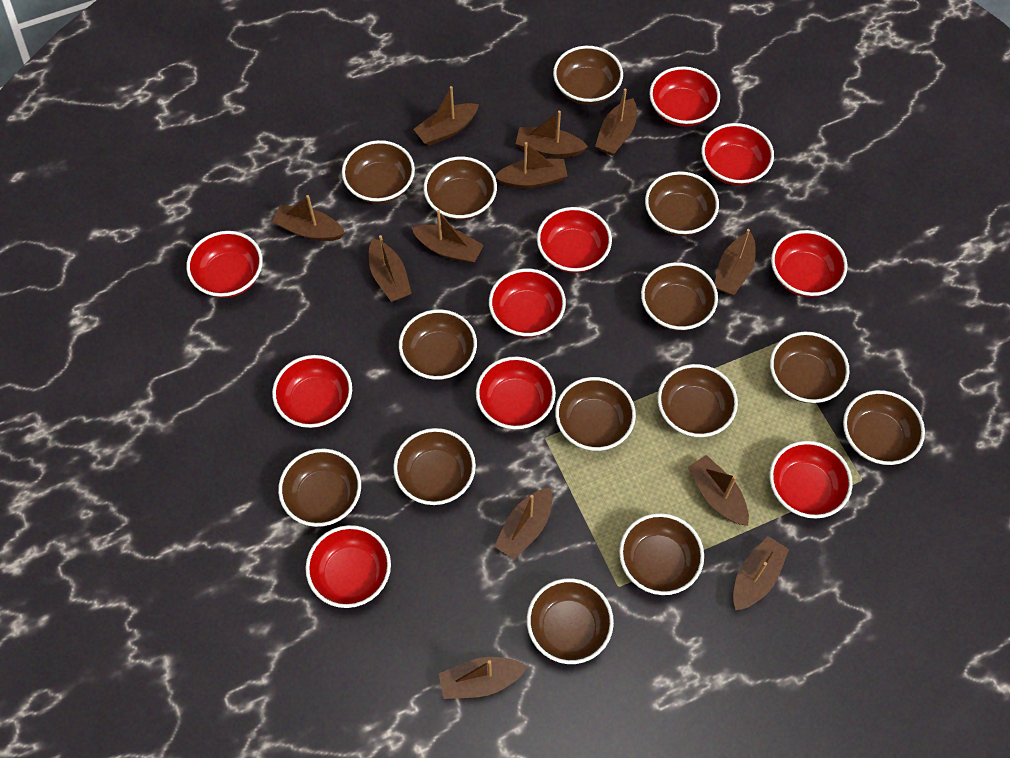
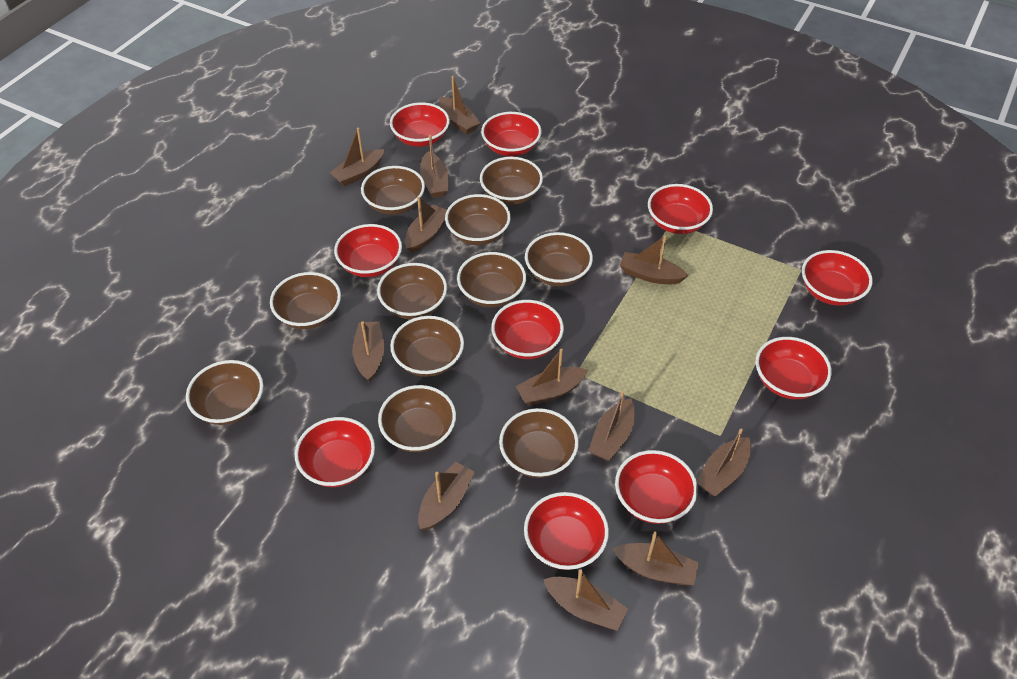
brown bowl: 14 -> 11

